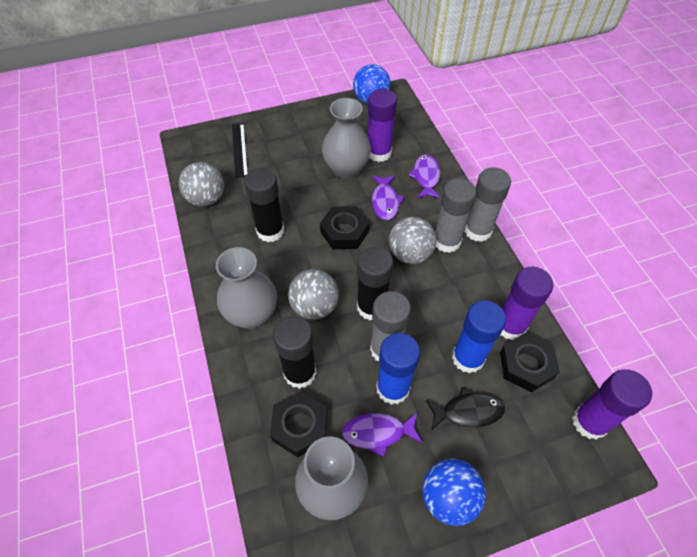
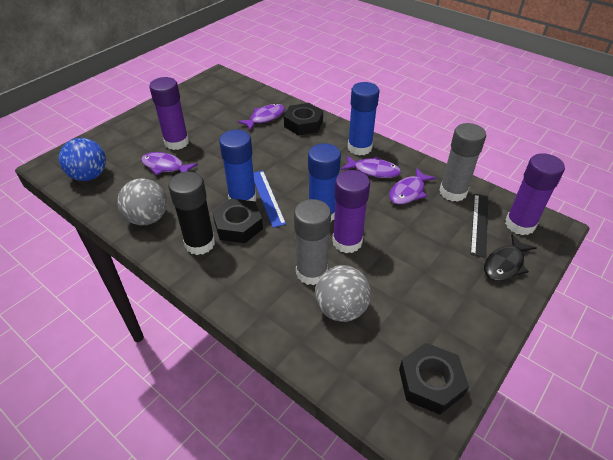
black glue stick: 3 -> 1
blue ball: 2 -> 1
blue glue stick: 2 -> 3
blue ruler: 0 -> 1
grey ball: 3 -> 2
grey glue stick: 3 -> 2
grey vase: 3 -> 0
purple fish: 3 -> 4

